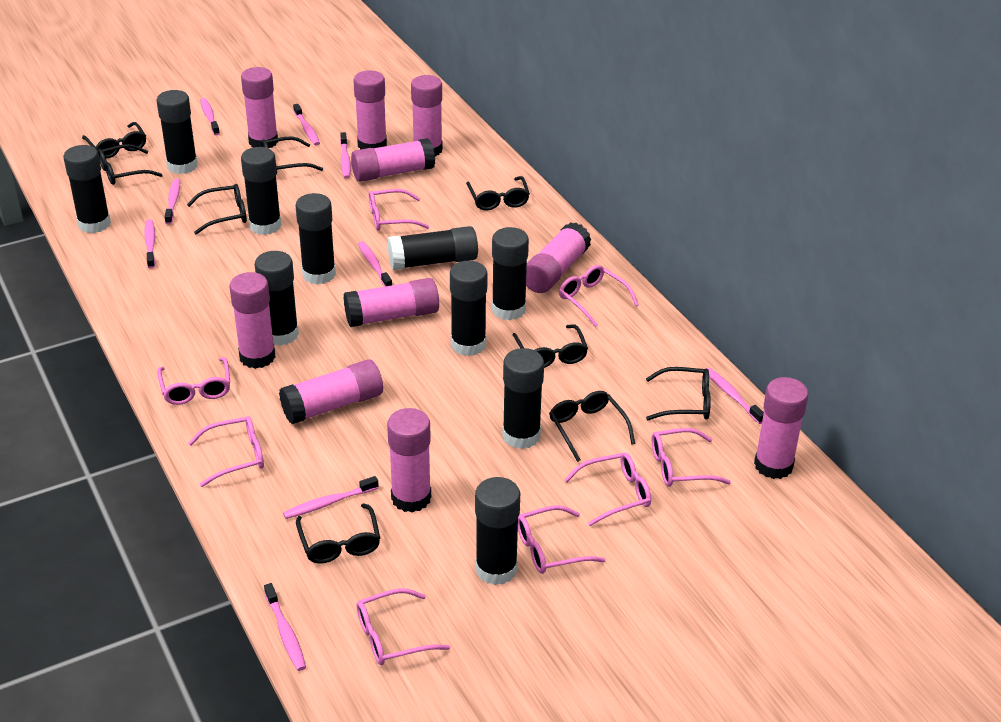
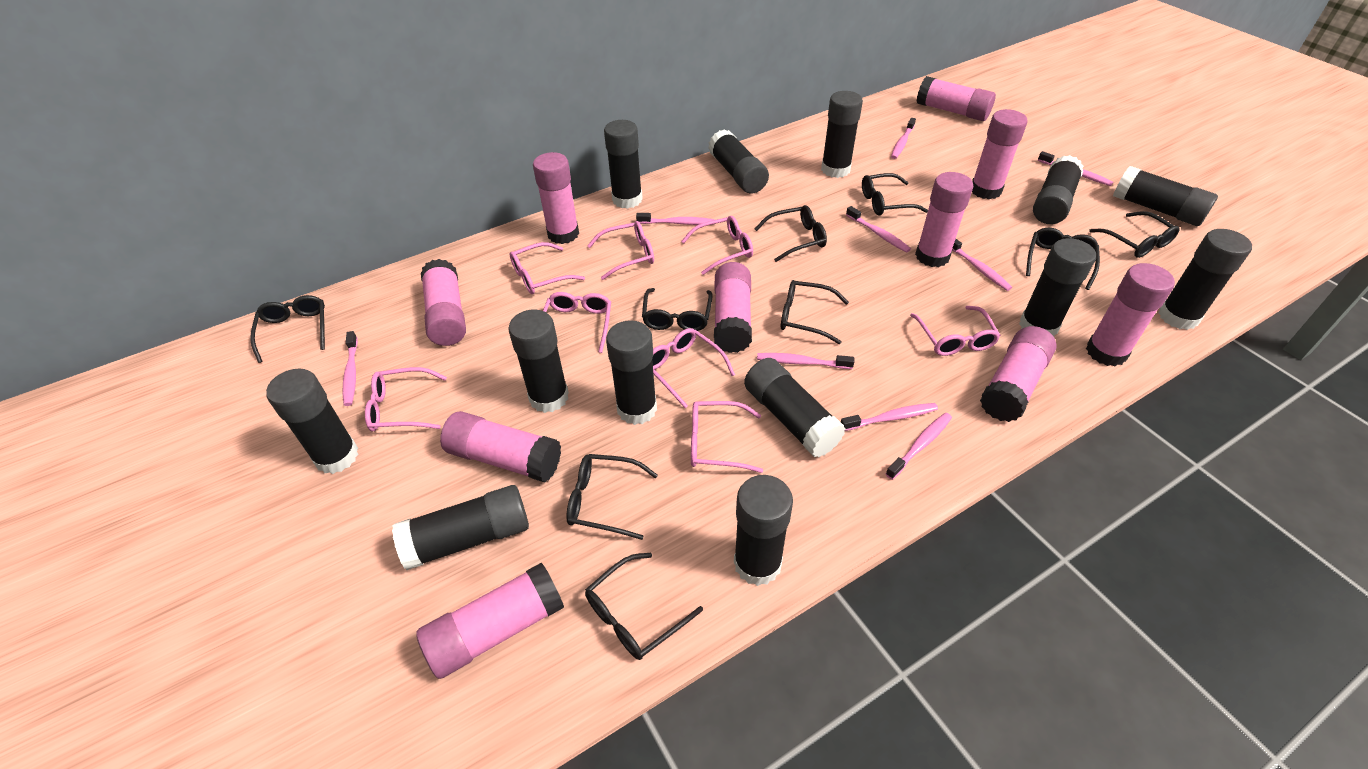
black glue stick: 10 -> 13

